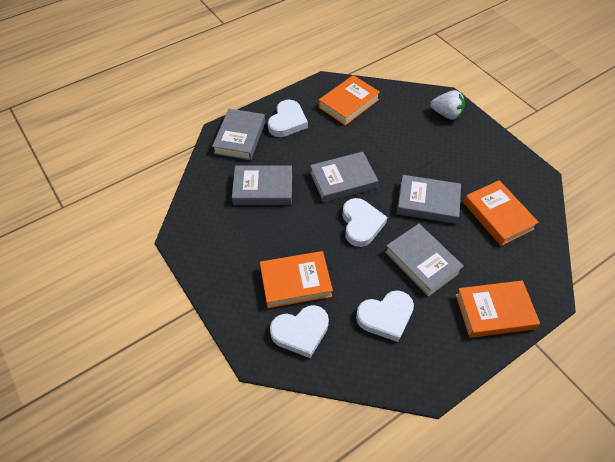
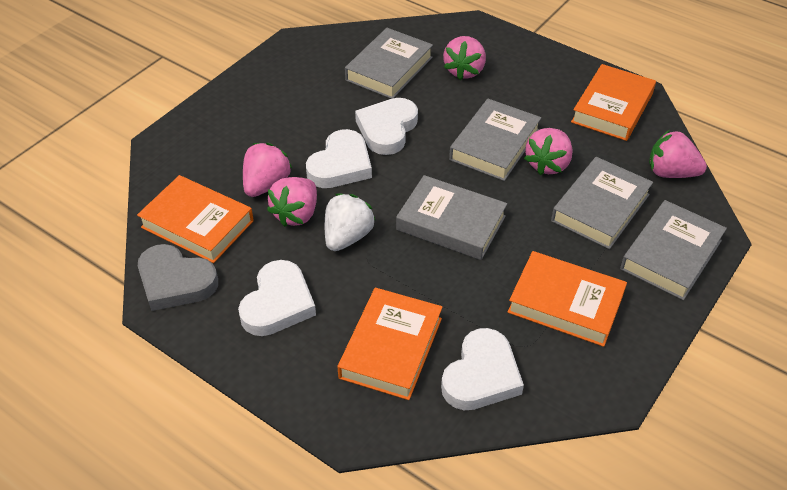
grey heart: 0 -> 1
pink strawberry: 0 -> 5

